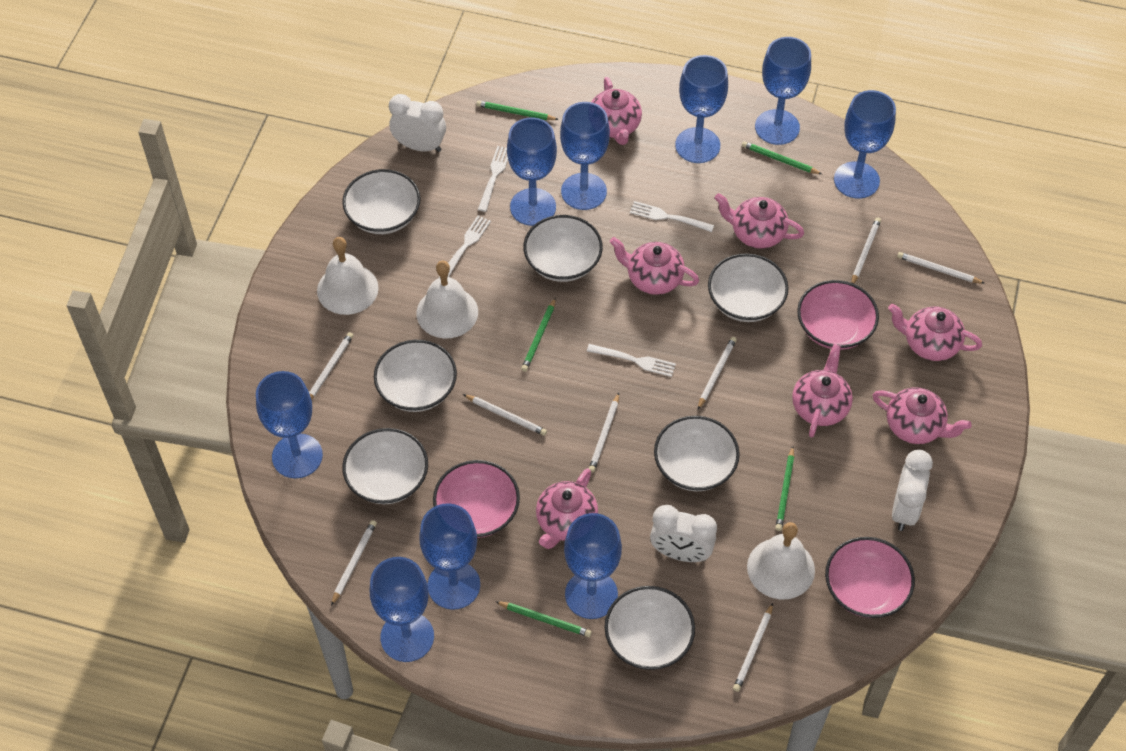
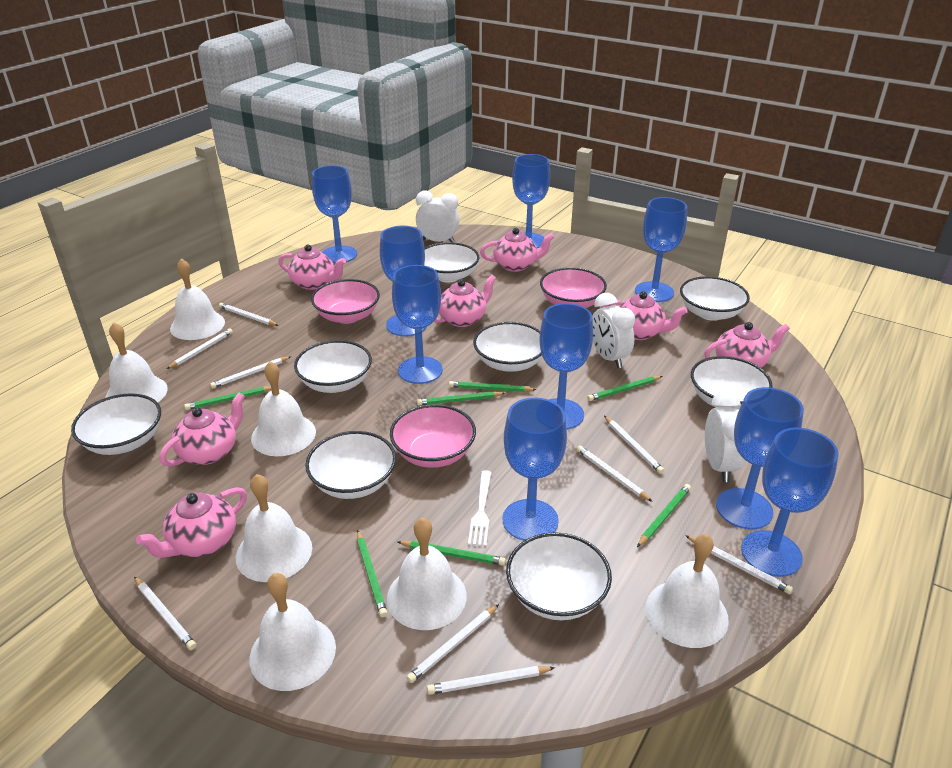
green pencil: 5 -> 7
white bell: 3 -> 7
white bowl: 7 -> 8
white fork: 4 -> 1
white pencil: 8 -> 9

